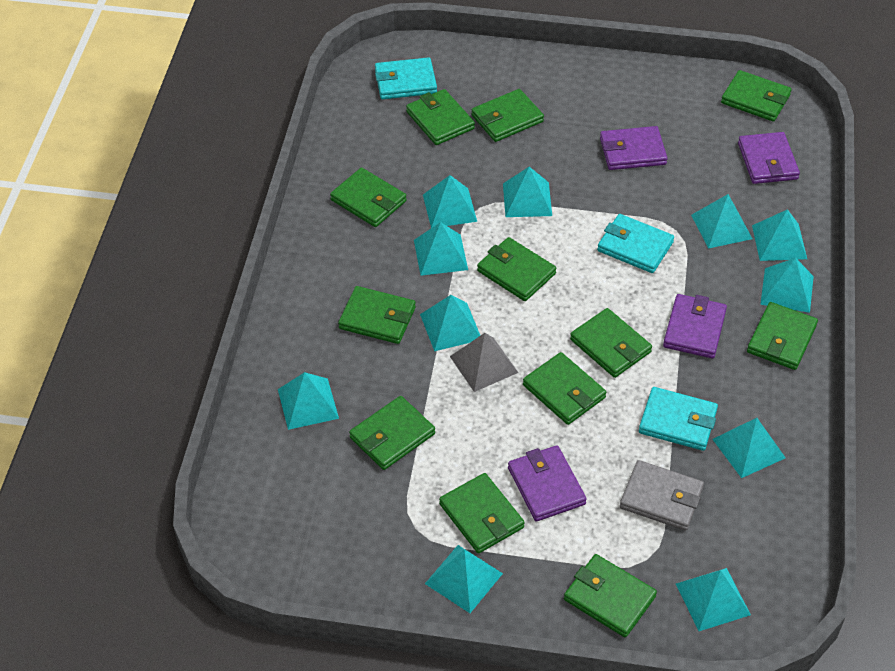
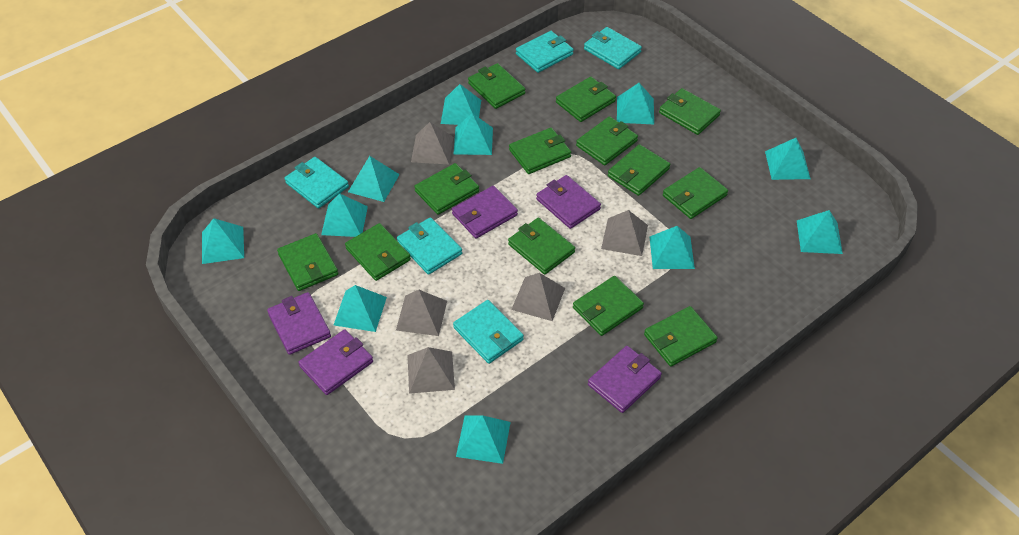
green wallet: 12 -> 13
grey pyramid: 1 -> 5
grey wallet: 1 -> 0
purple wallet: 4 -> 5
turquoise wallet: 3 -> 5

